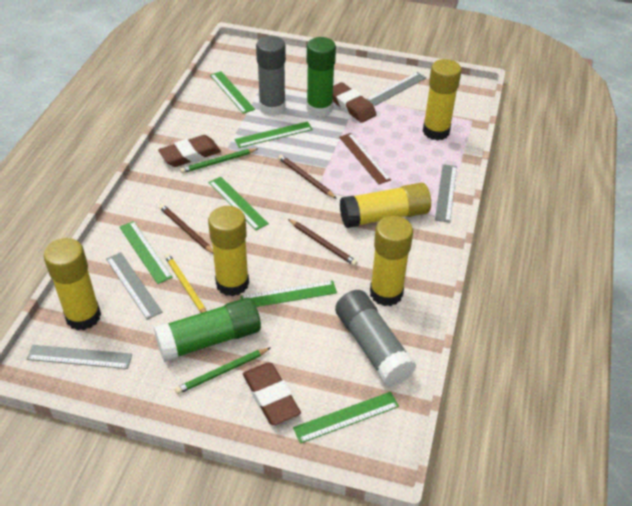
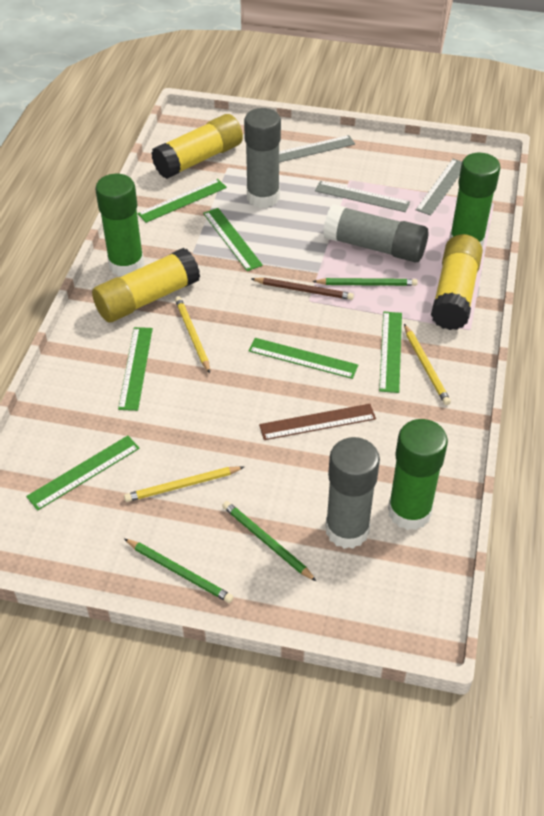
brown eraser: 3 -> 0
brown pencil: 3 -> 1
green glue stick: 2 -> 3
green pencil: 2 -> 3
grey glue stick: 2 -> 3
grey ruler: 4 -> 3
yellow glue stick: 5 -> 3
yellow pencil: 1 -> 3

